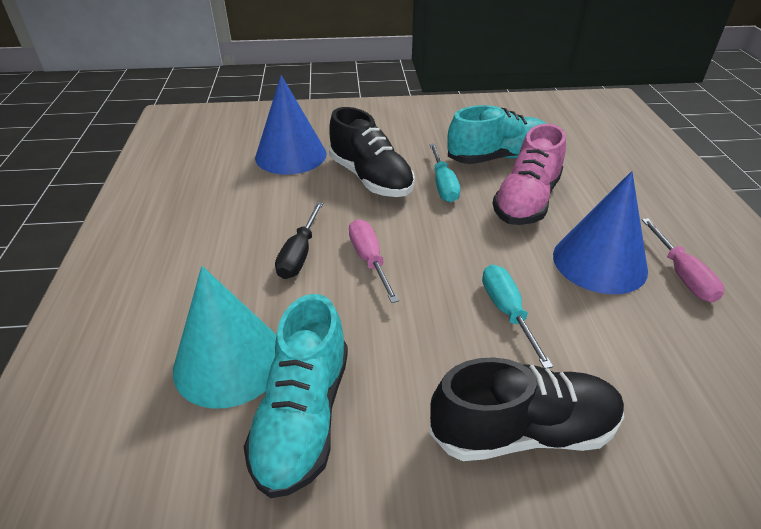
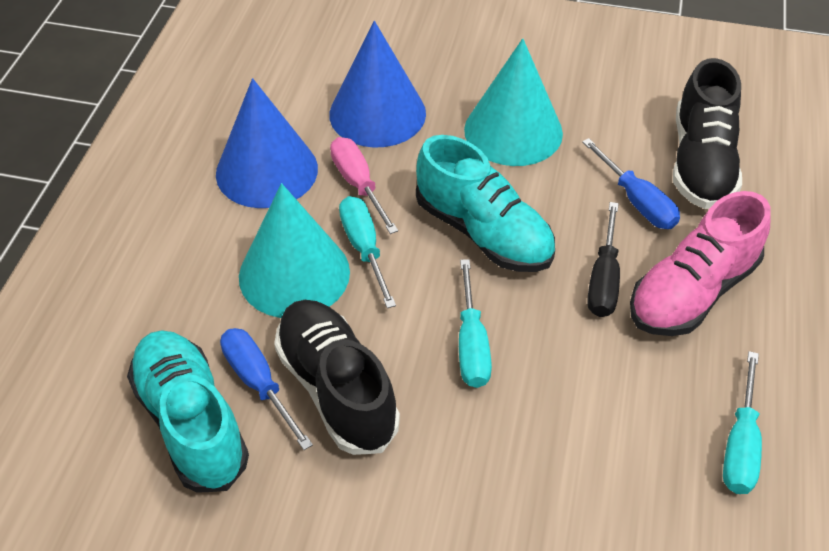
blue screwdriver: 0 -> 2
pink screwdriver: 2 -> 1
turquoise cone: 1 -> 2
turquoise screwdriver: 2 -> 3

